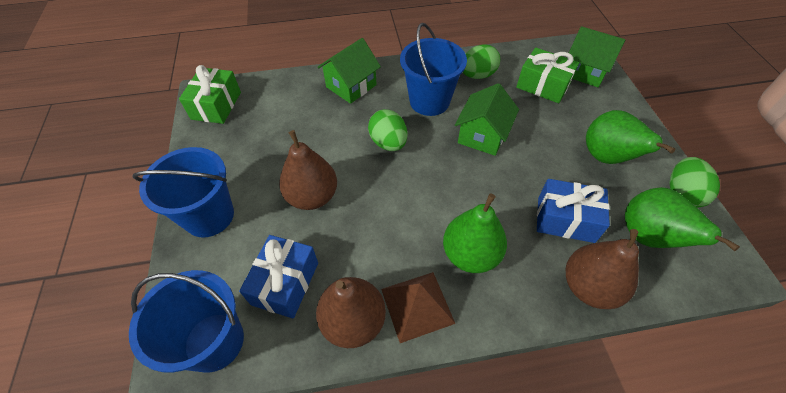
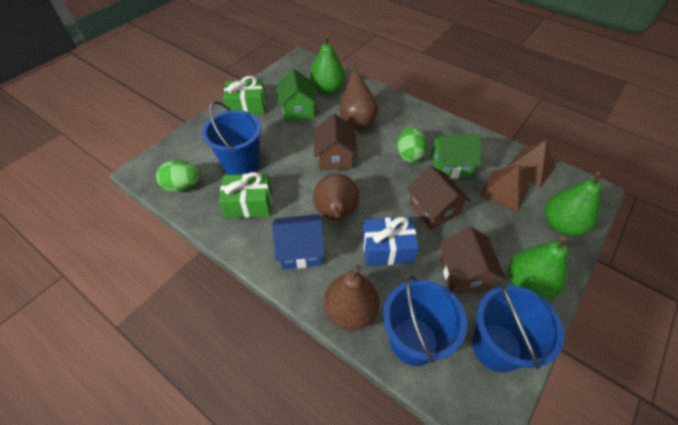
blue gift: 2 -> 1
blue house: 0 -> 1
brown house: 0 -> 3
brown pyramid: 1 -> 2
green egg: 3 -> 2
green house: 3 -> 2

